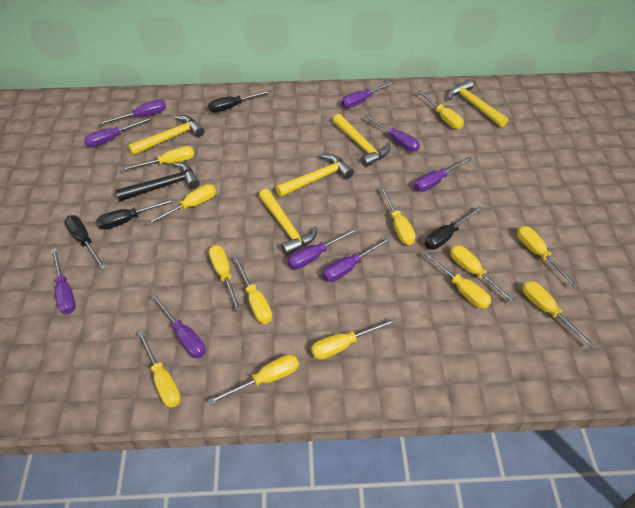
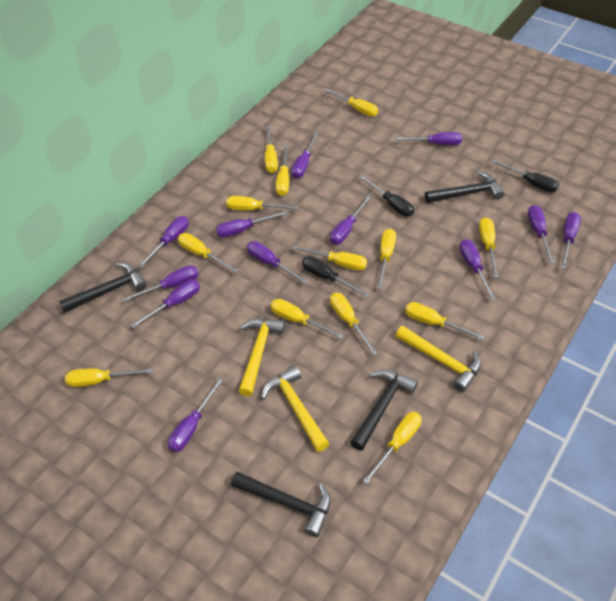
black hammer: 1 -> 4
black screwdriver: 4 -> 3
purple screwdriver: 9 -> 12
yellow hammer: 5 -> 3

